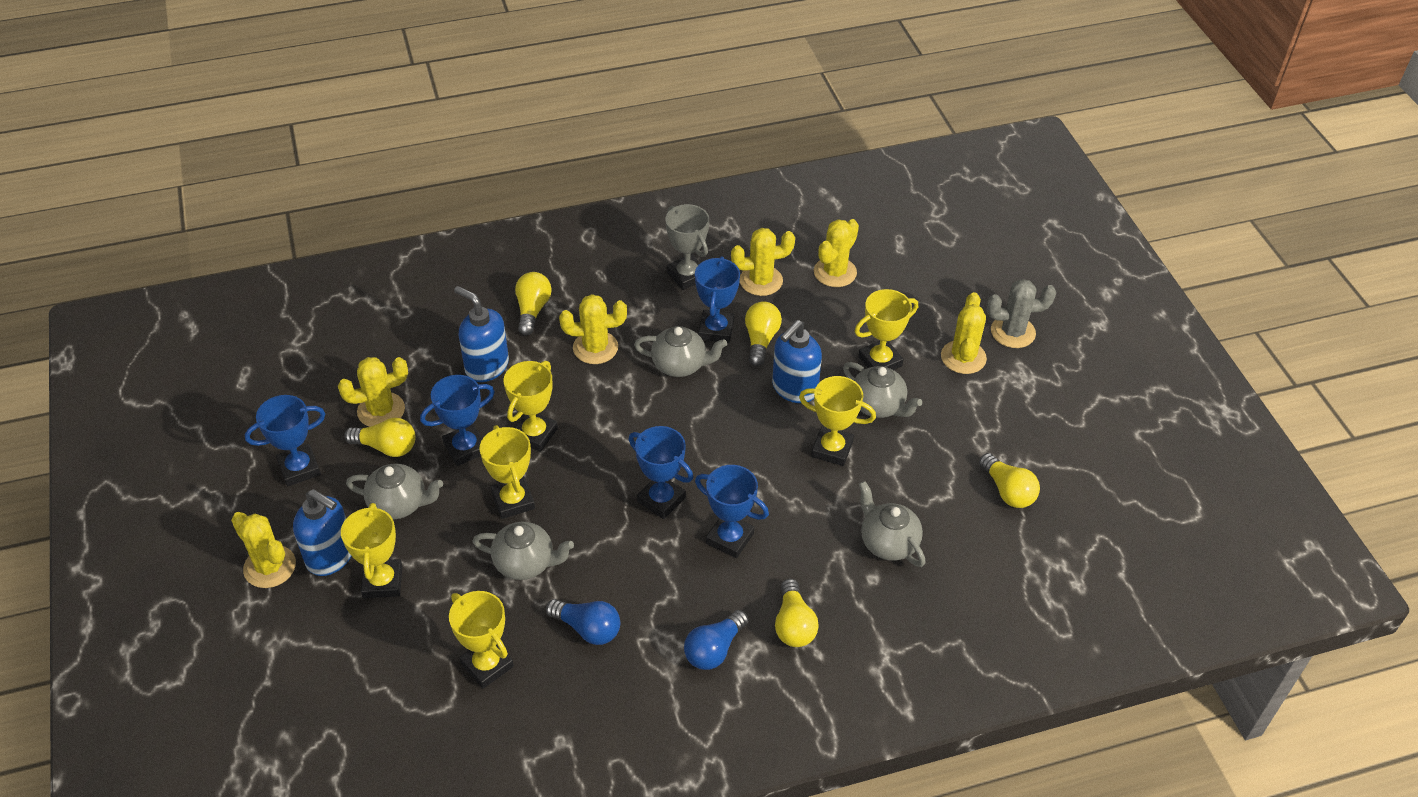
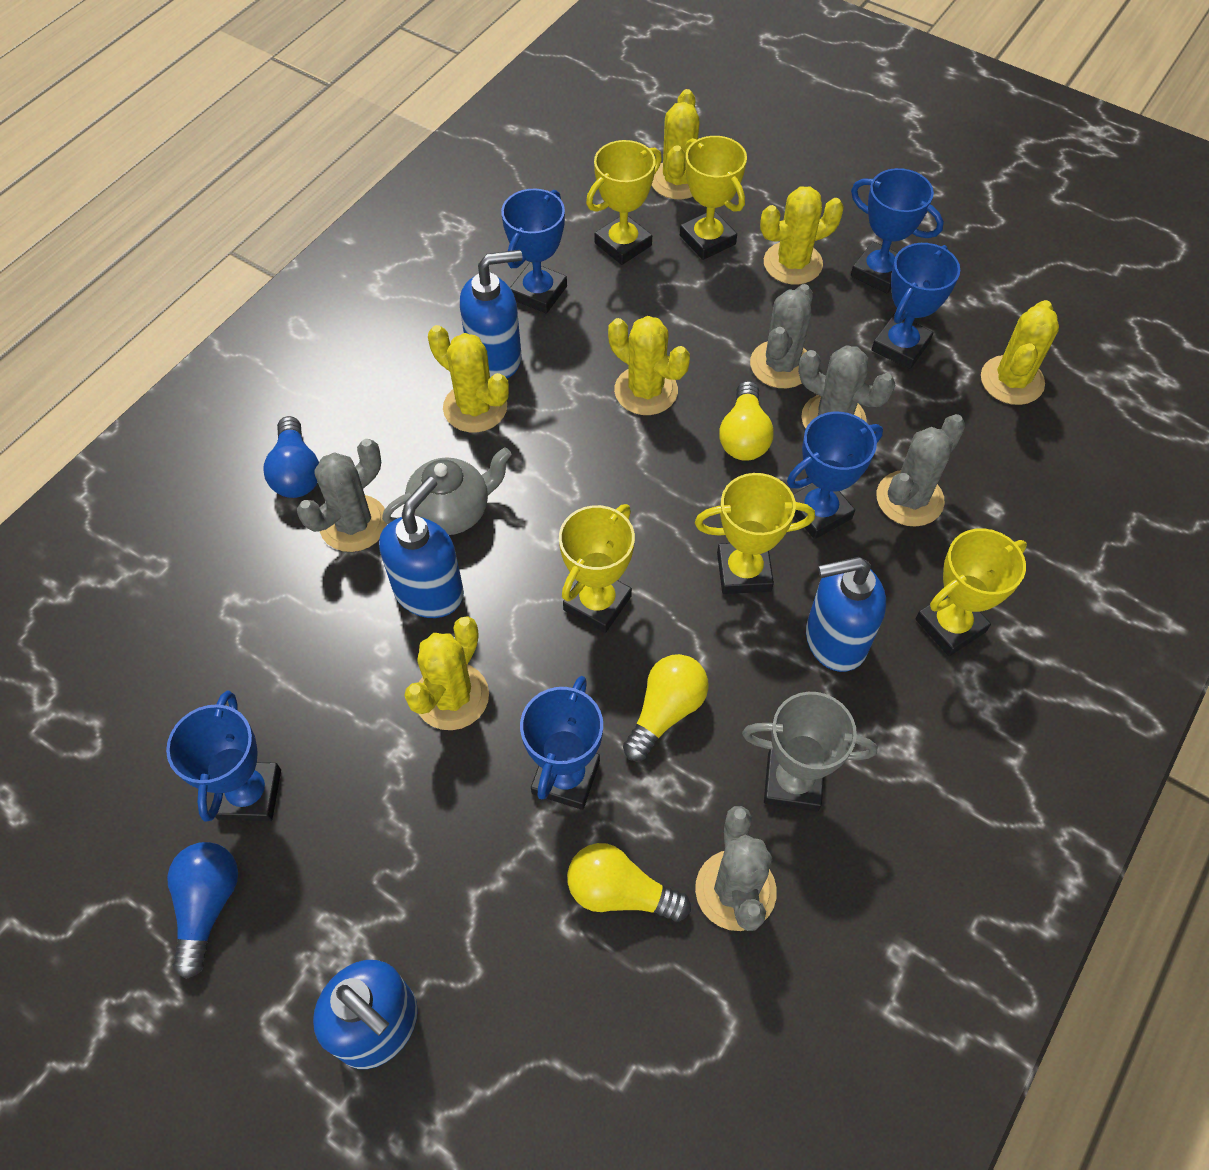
blue soap dispenser: 3 -> 4
blue trophy: 5 -> 6
grey cactus: 1 -> 5
grey teapot: 5 -> 1
yellow light bulb: 5 -> 3
yellow trophy: 6 -> 5

